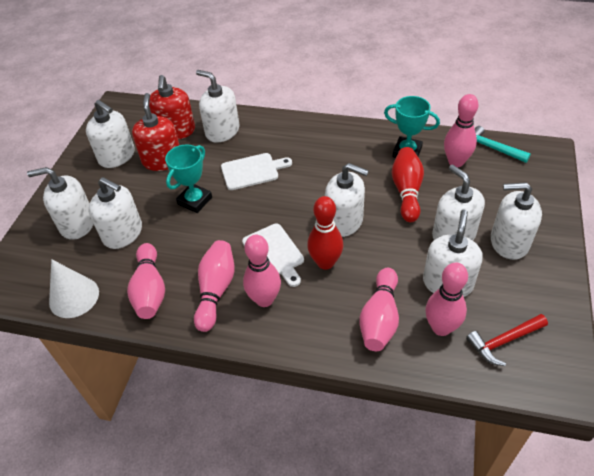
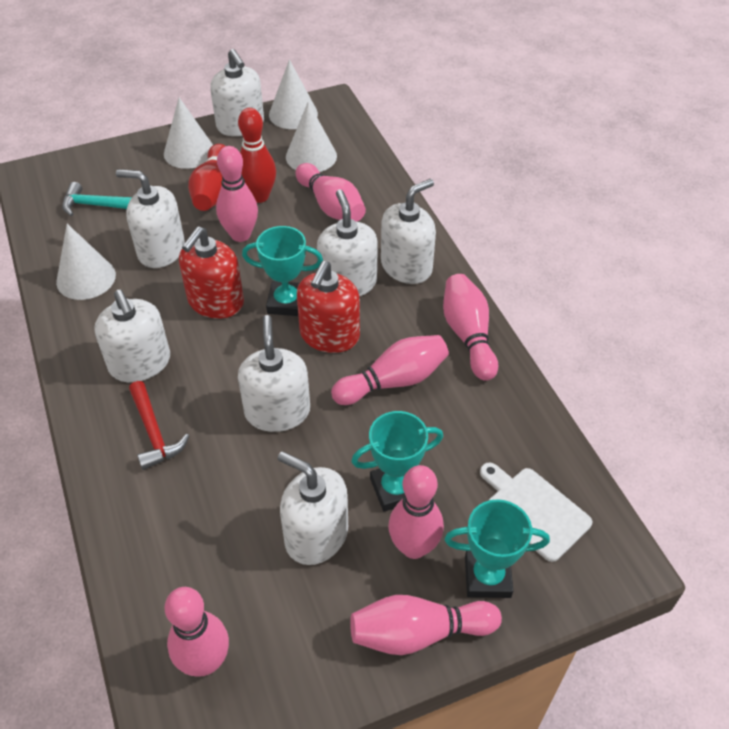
pink bowling pin: 6 -> 7
turquoise trophy: 2 -> 3
white cone: 1 -> 4
white cutting board: 2 -> 1
white soap dispenser: 8 -> 7

